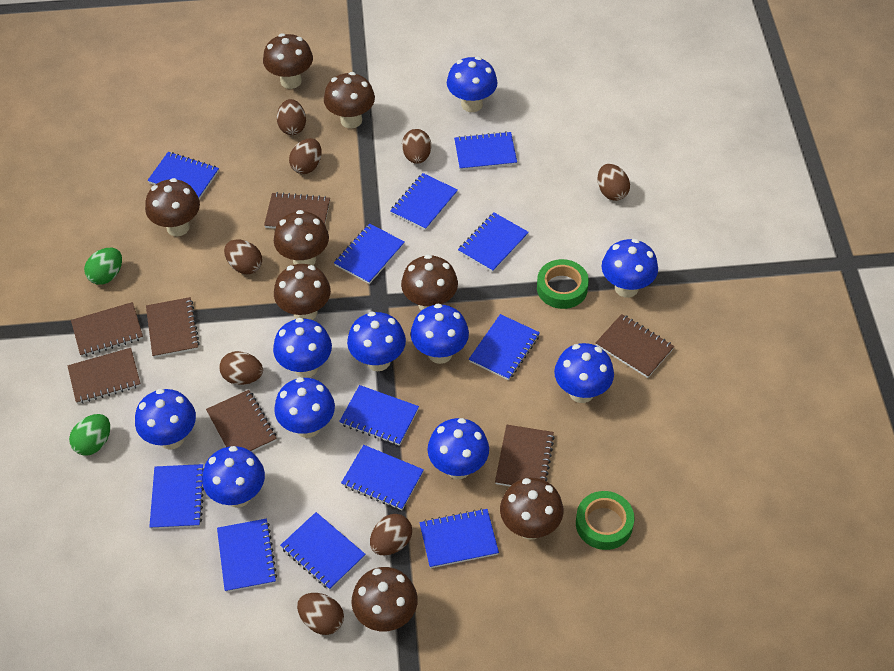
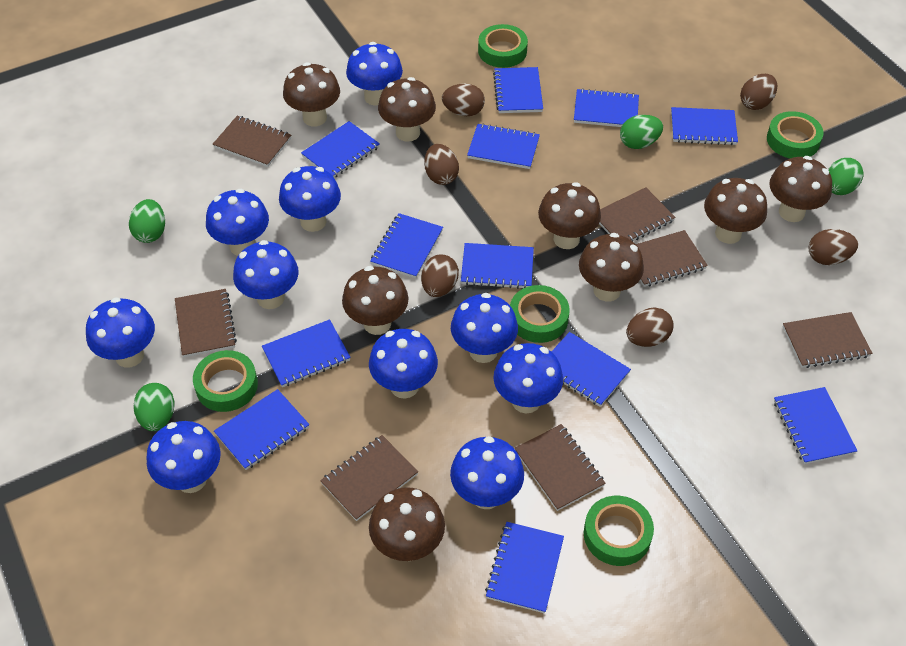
brown egg: 8 -> 6
green egg: 2 -> 4
green tape: 2 -> 5

